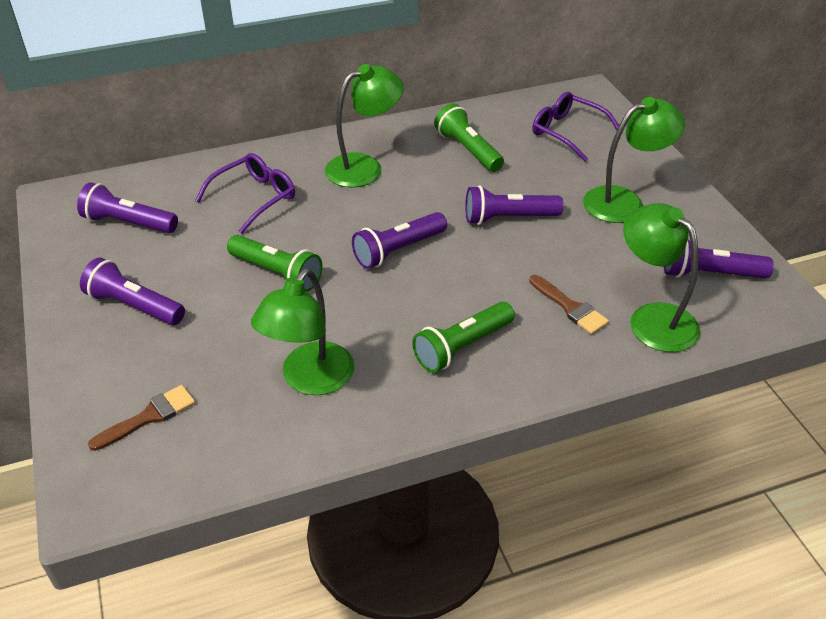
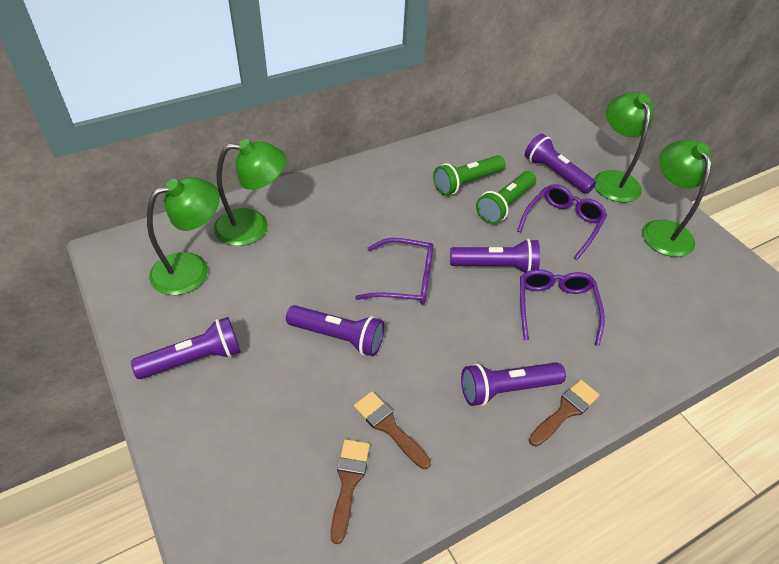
brown brush: 2 -> 3
green flashlight: 3 -> 2
purple glasses: 2 -> 3

